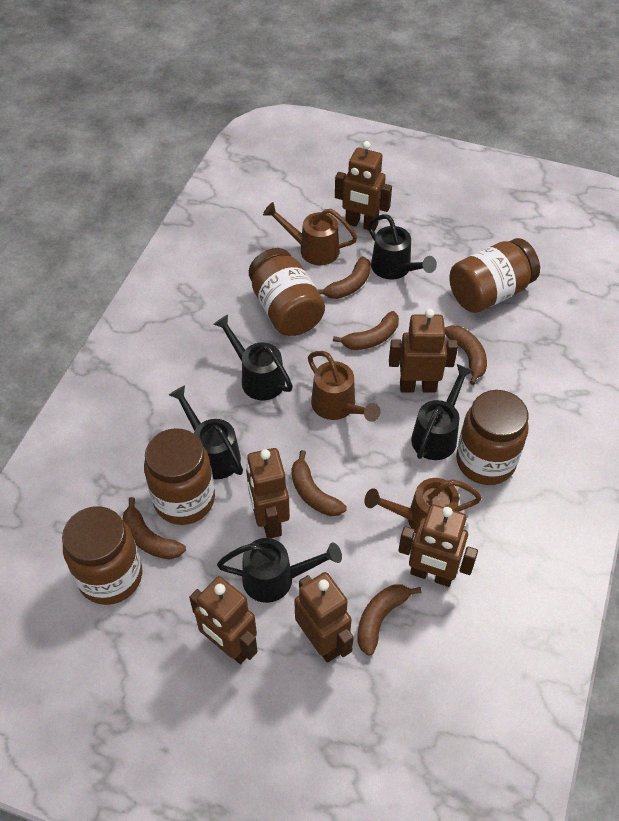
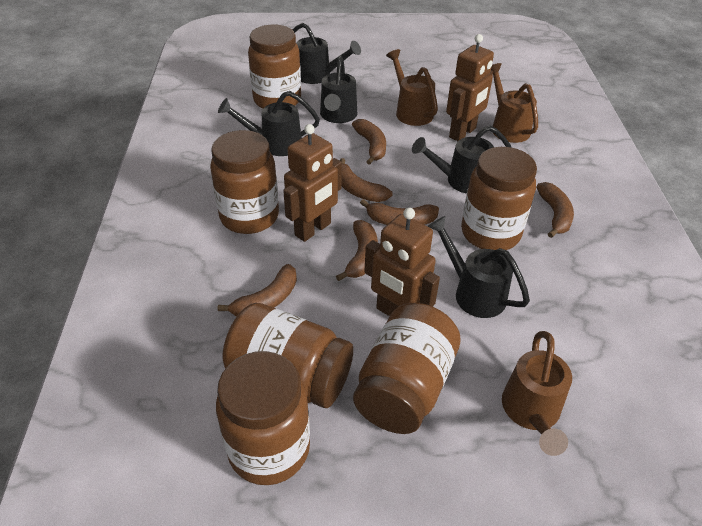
brown jar: 5 -> 6
brown robot: 6 -> 3

